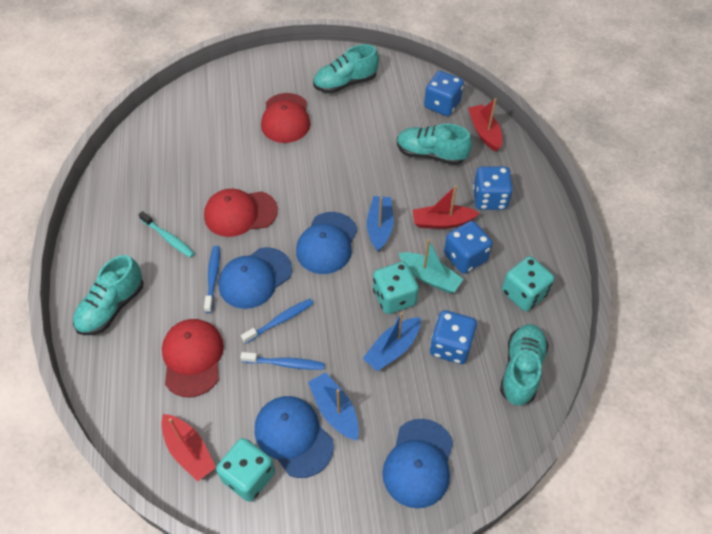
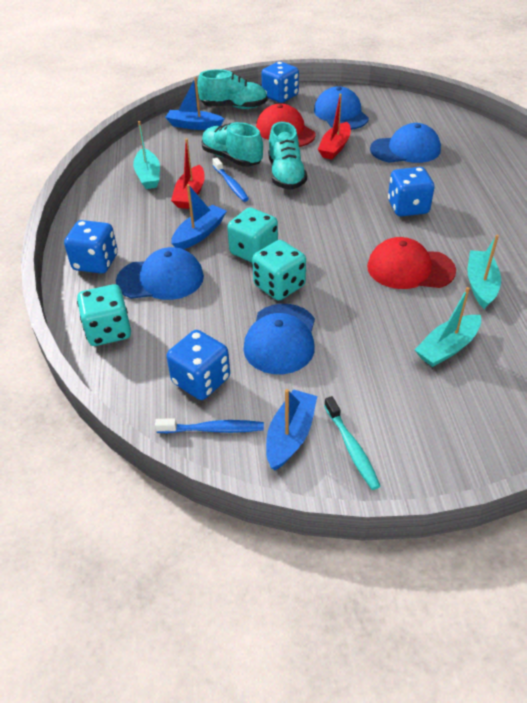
blue toothbrush: 3 -> 2
red boat: 3 -> 2
red cap: 3 -> 2
turquoise boat: 1 -> 3
turquoise shoe: 4 -> 3

